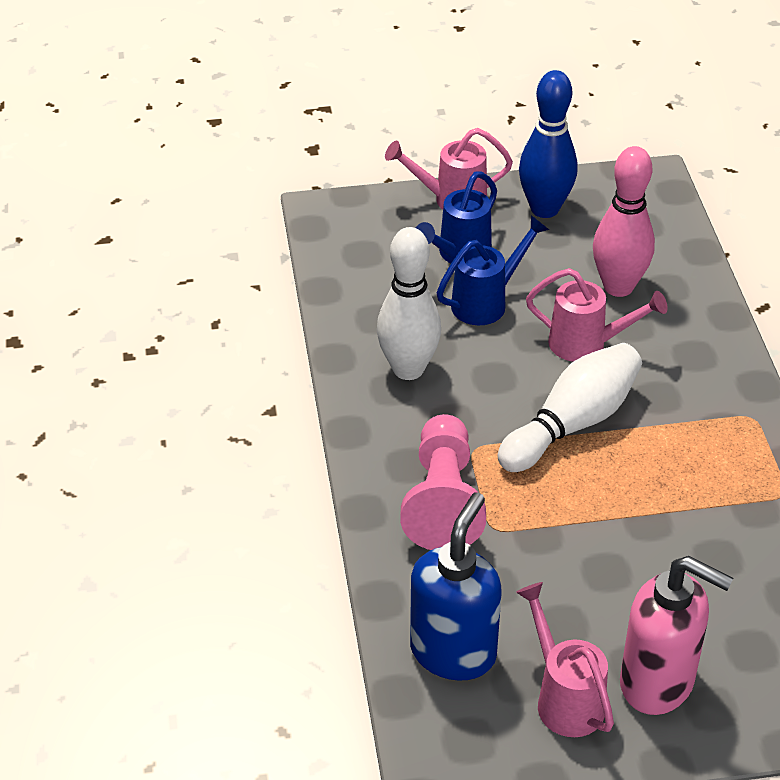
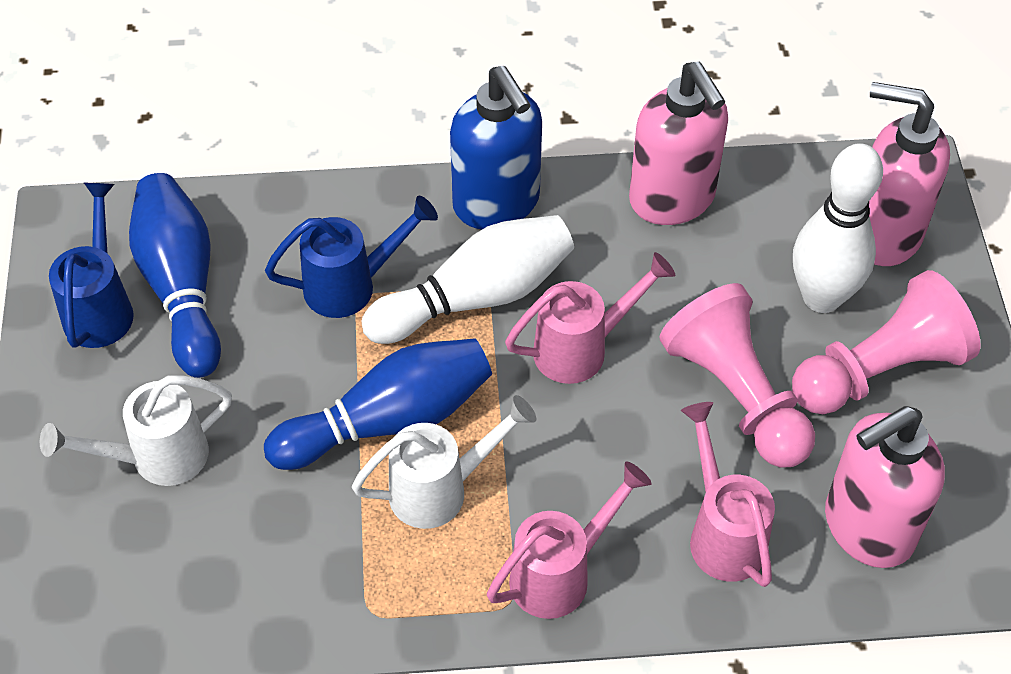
blue bowling pin: 1 -> 2
pink bowling pin: 1 -> 0
pink pawn: 1 -> 2
pink soap dispenser: 1 -> 3
white watering can: 0 -> 2

